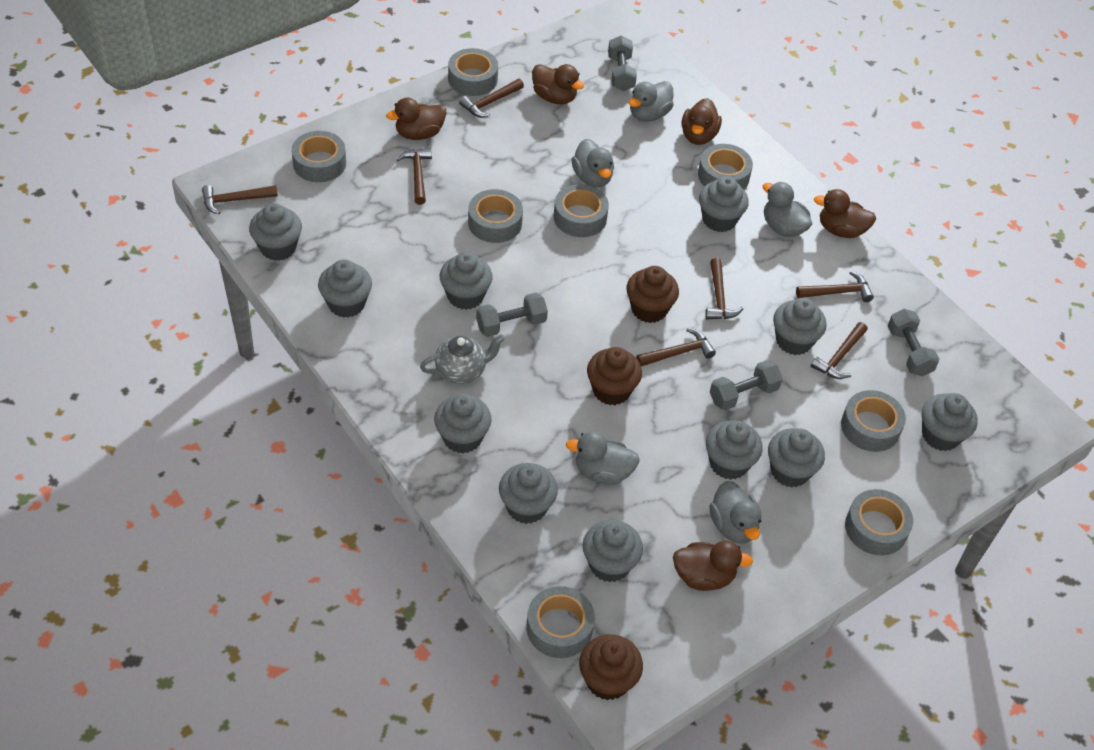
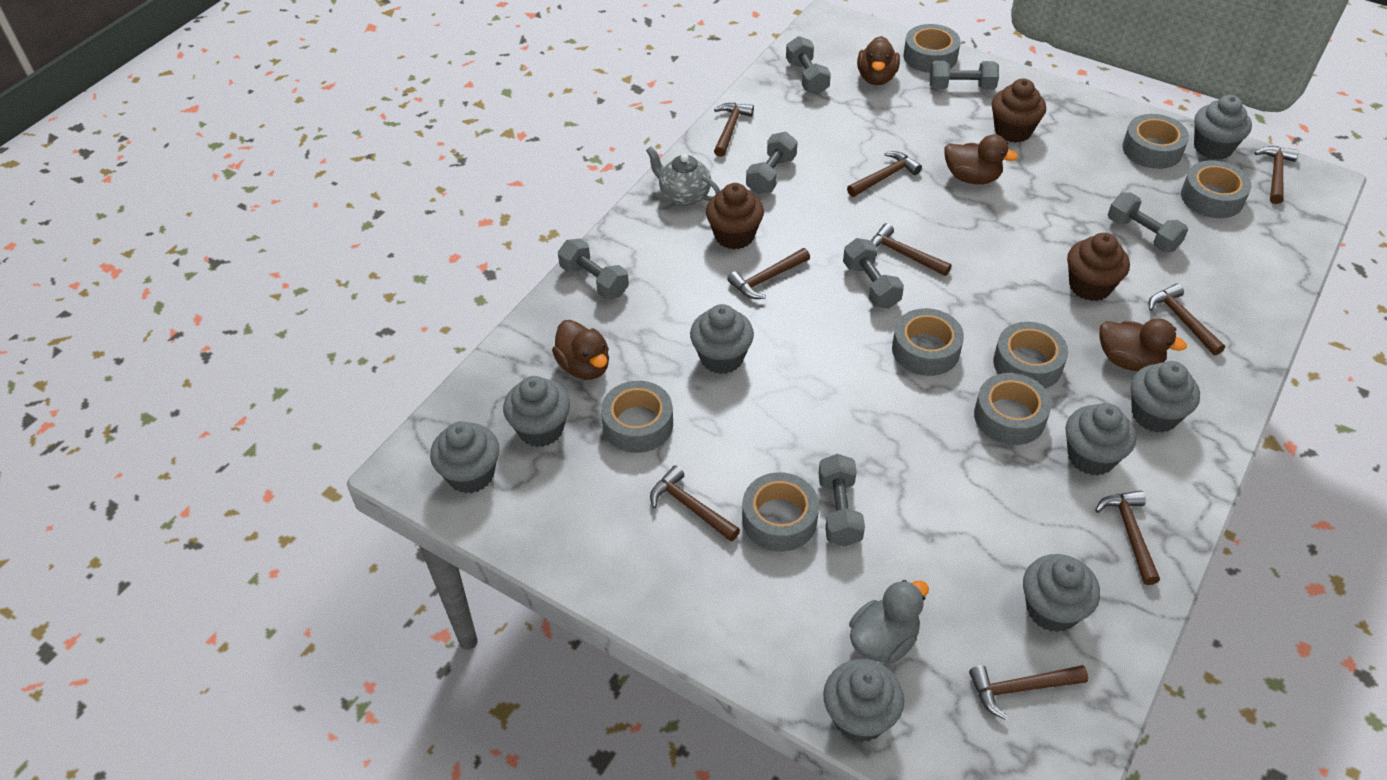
brown duck: 5 -> 4
brown hammer: 7 -> 9
grey cupcake: 11 -> 8
grey duck: 5 -> 1
grey dumbbell: 4 -> 7

